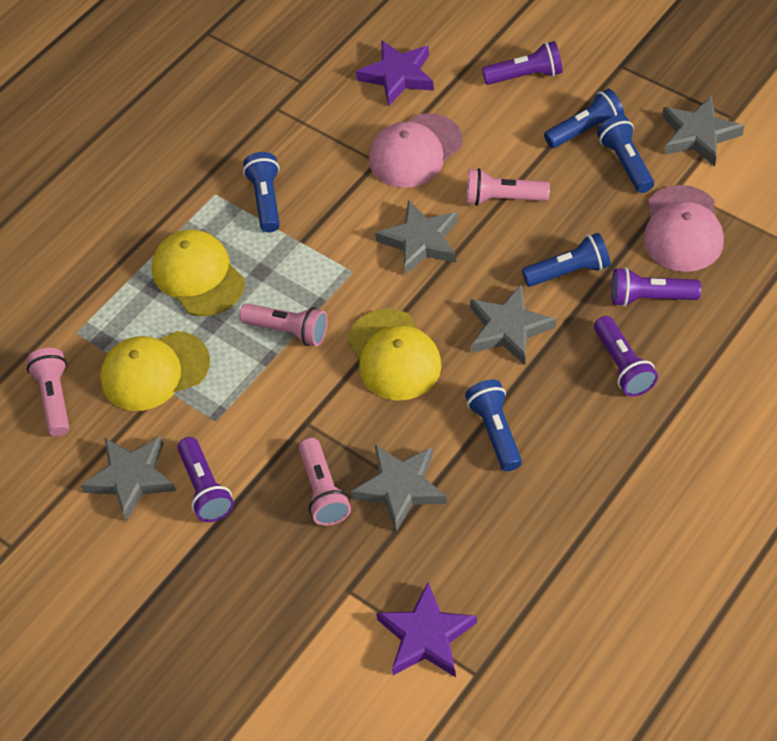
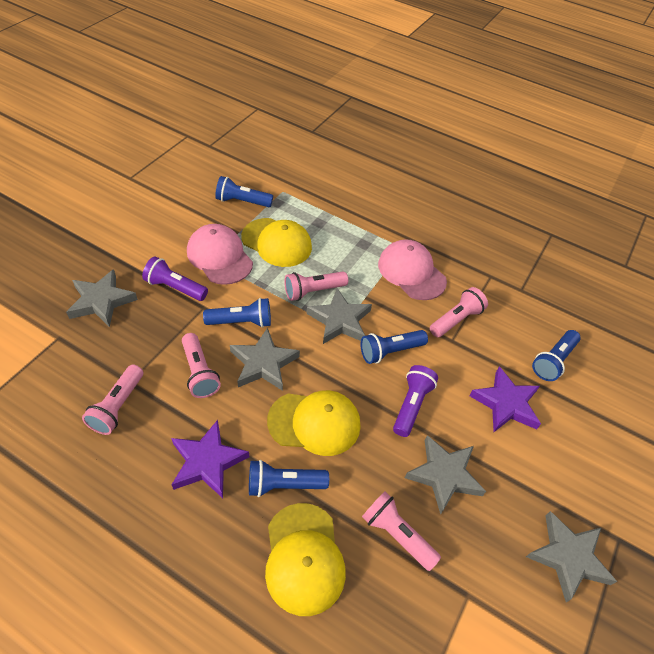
pink flashlight: 4 -> 5
purple flashlight: 4 -> 2

